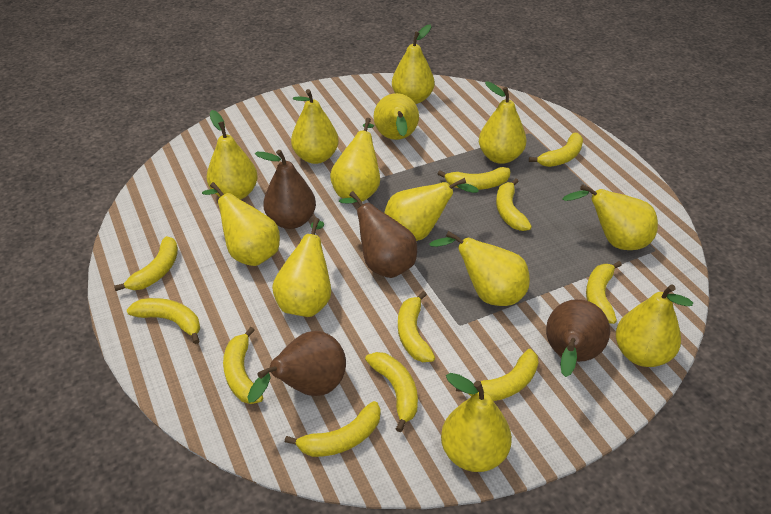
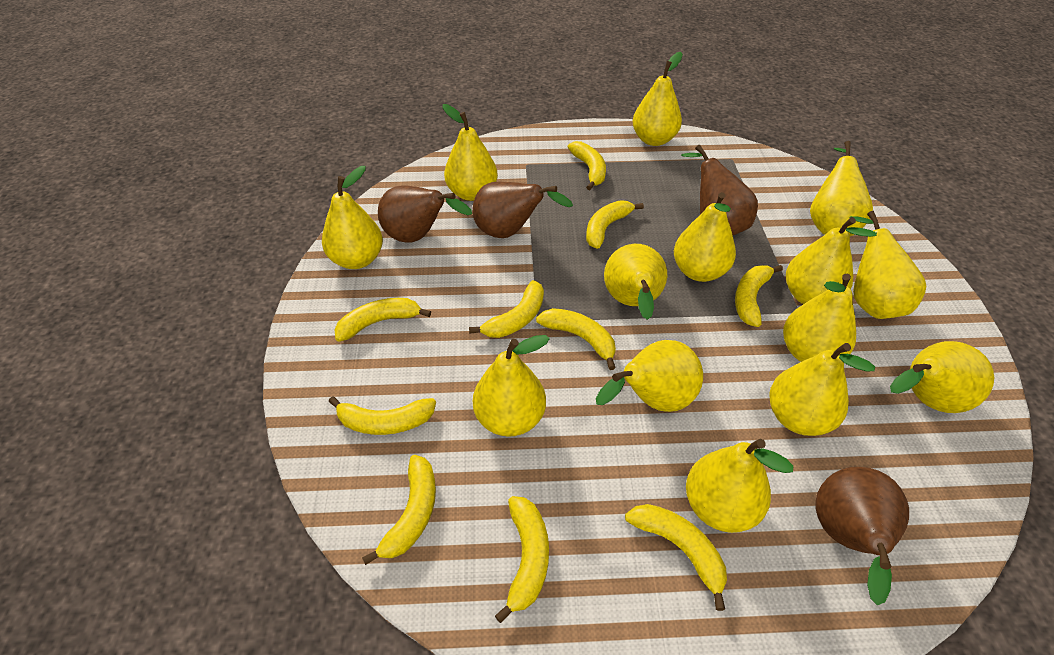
yellow banana: 11 -> 10
yellow pear: 13 -> 14

